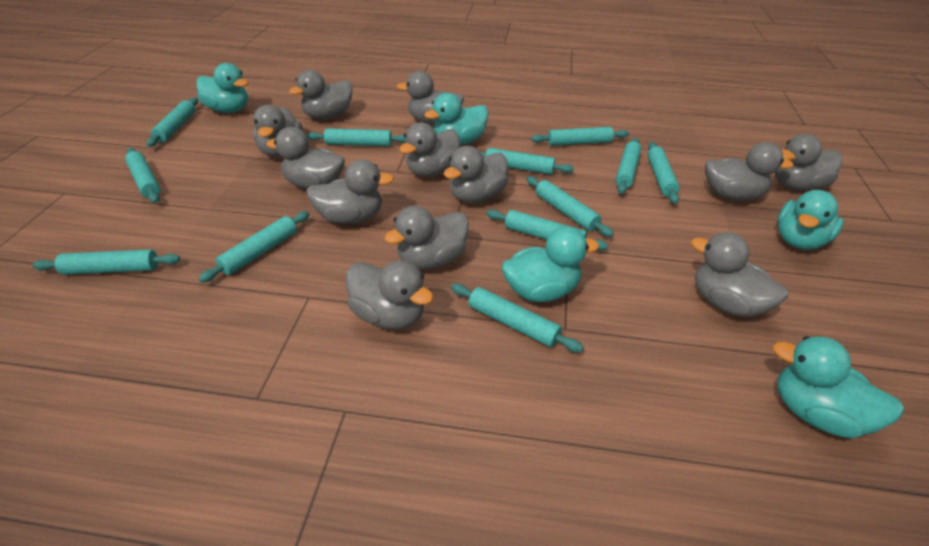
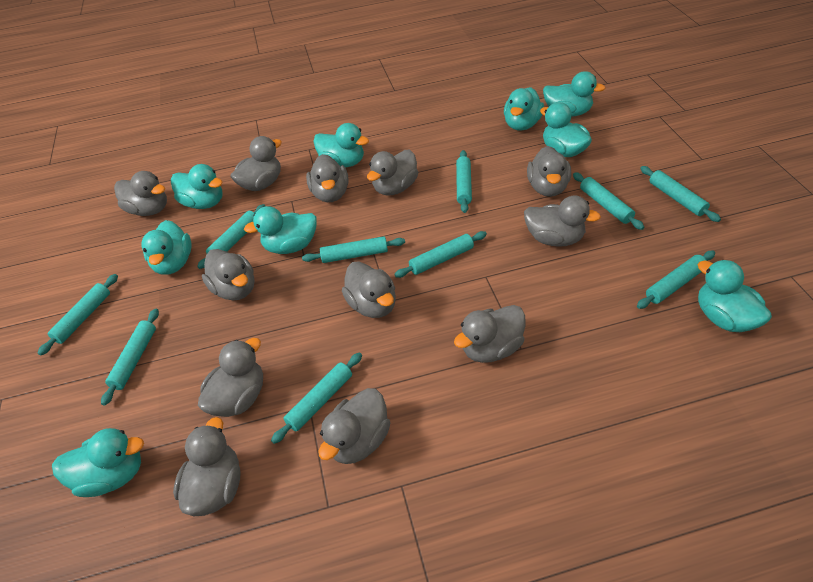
turquoise duck: 5 -> 9
turquoise rolling pin: 12 -> 10

